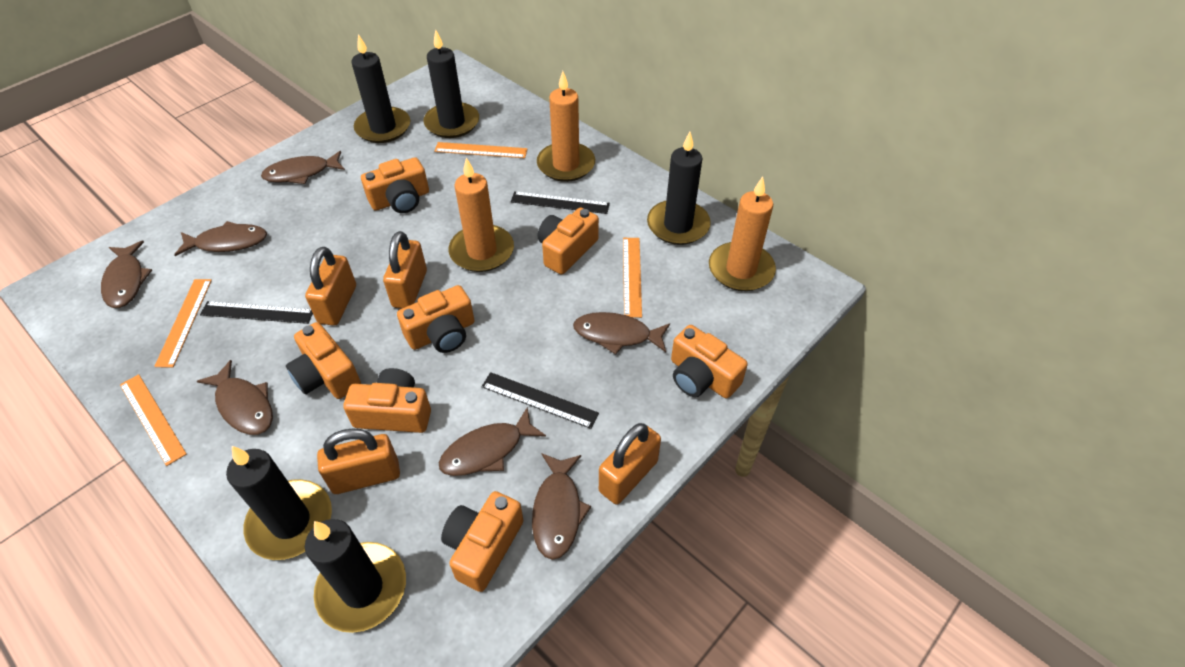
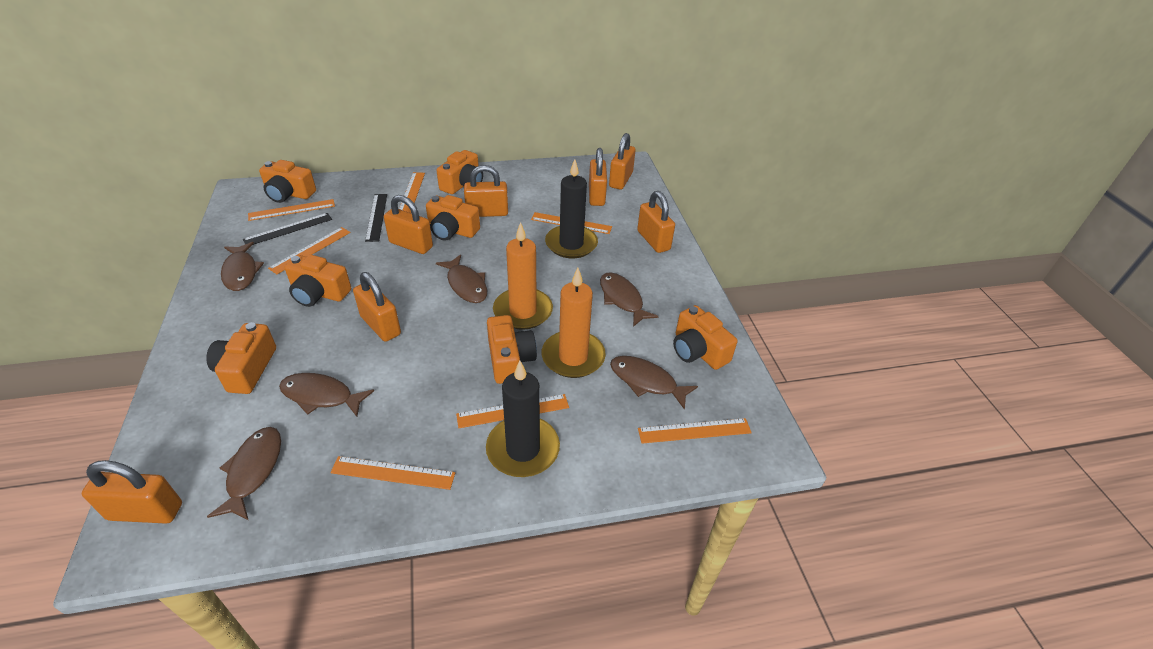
black candle: 5 -> 2
black ruler: 3 -> 2
brown fish: 7 -> 6
orange candle: 3 -> 2
orange padlock: 4 -> 7
orange ruler: 4 -> 7

